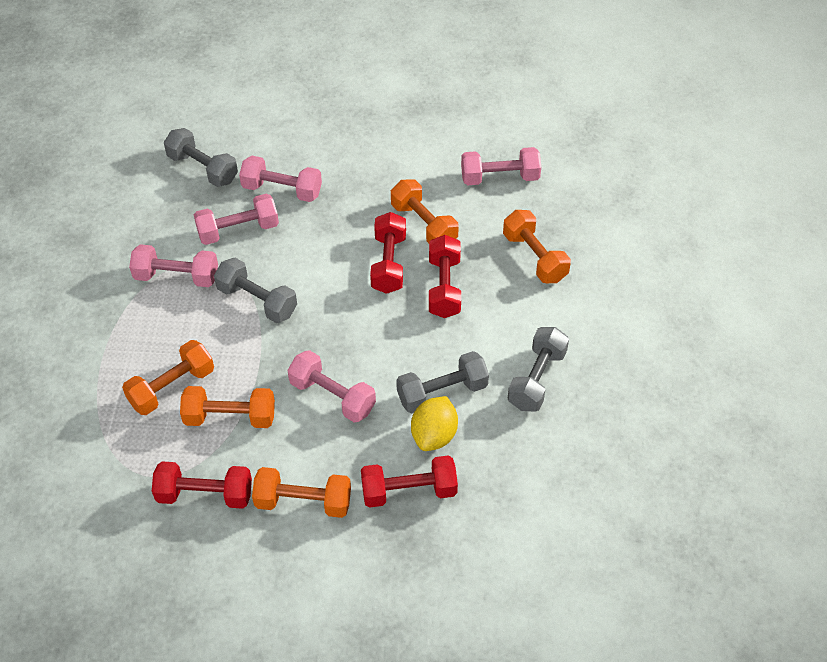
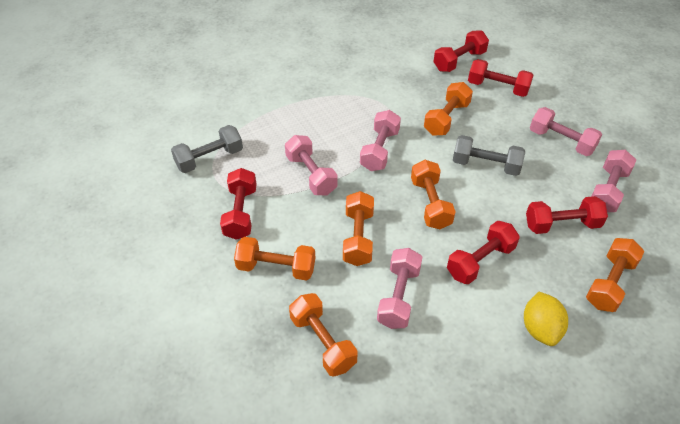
grey dumbbell: 4 -> 2
orange dumbbell: 5 -> 6
red dumbbell: 4 -> 5

